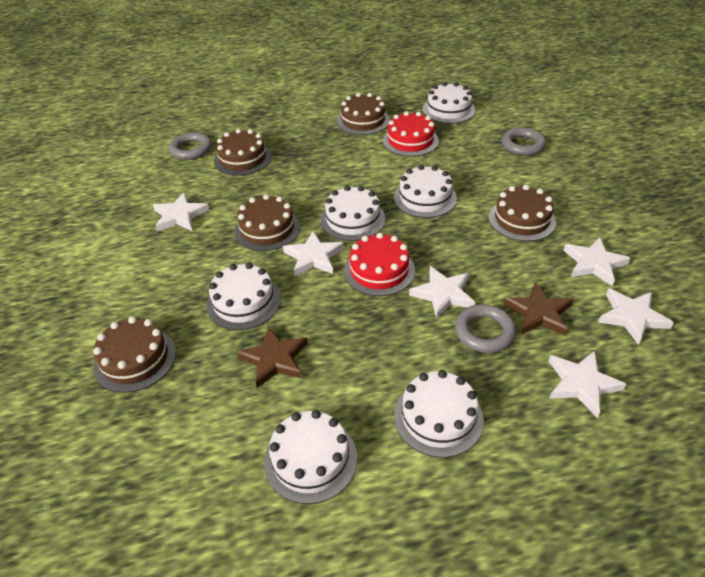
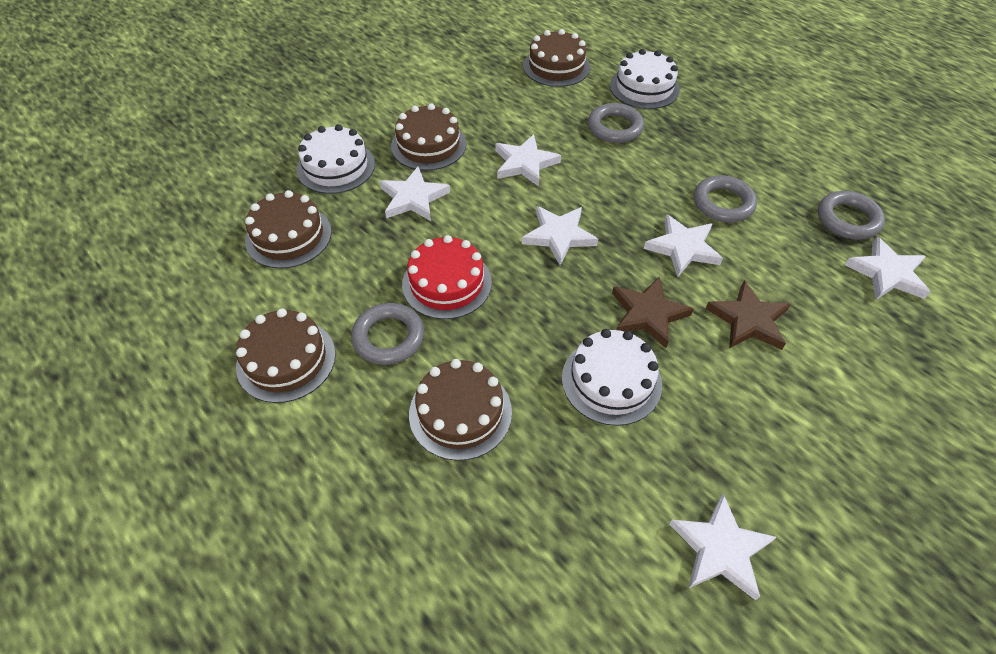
grey ring: 3 -> 4
red cake: 2 -> 1
white cake: 6 -> 3

